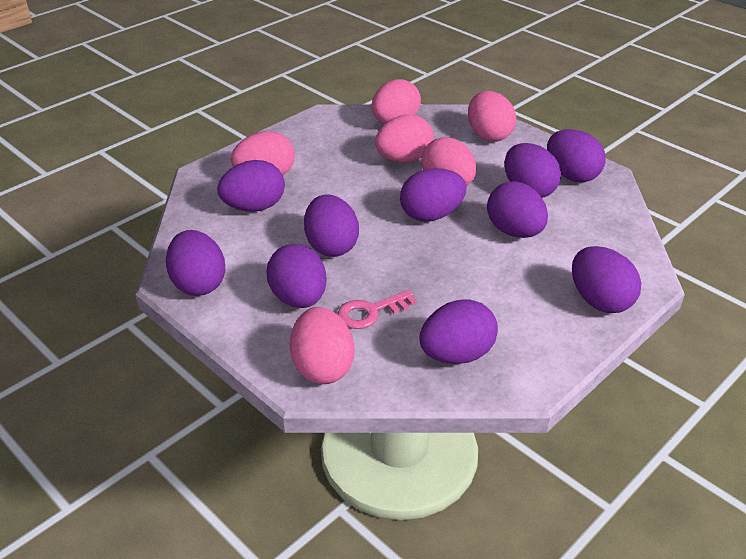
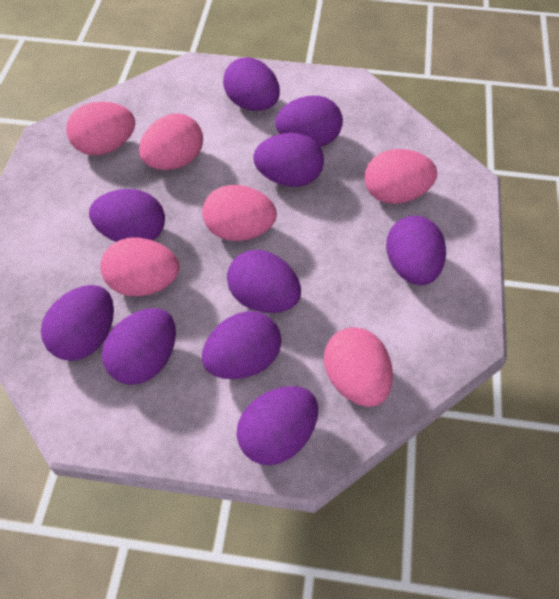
pink key: 1 -> 0

